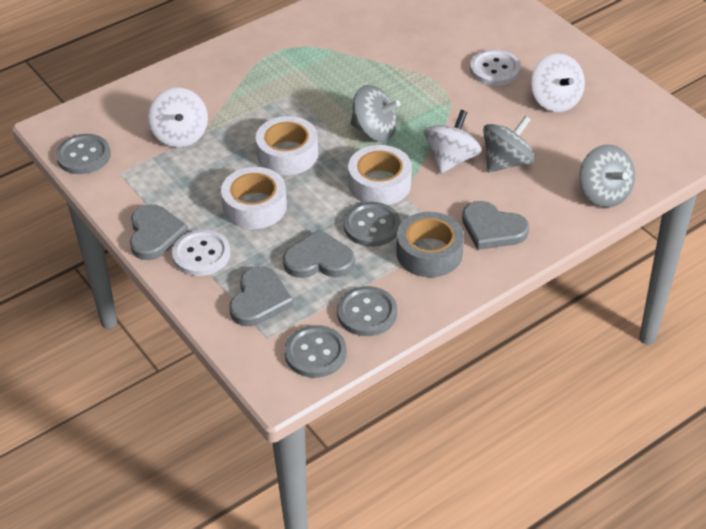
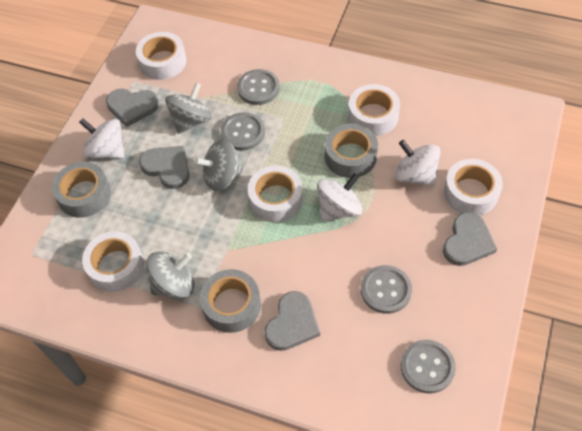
grey tape: 1 -> 3
white button: 2 -> 0
white tape: 3 -> 5

